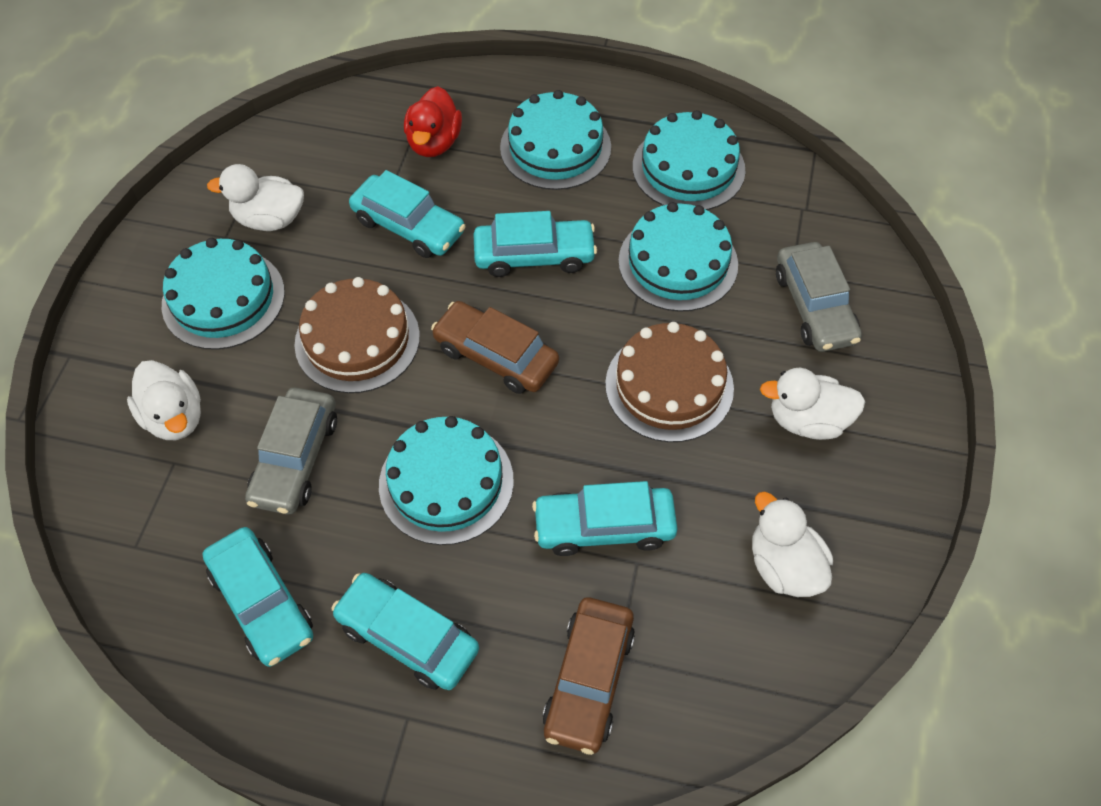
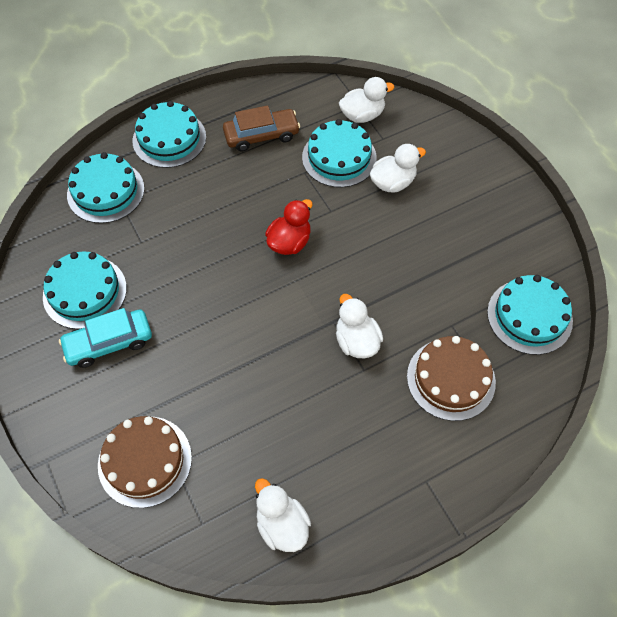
brown car: 2 -> 1
grey car: 2 -> 0
turquoise car: 5 -> 1

